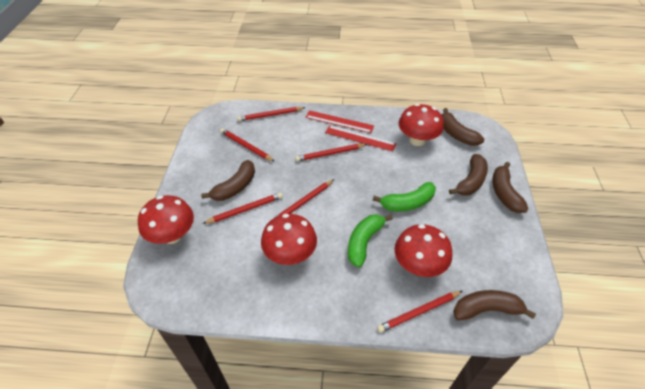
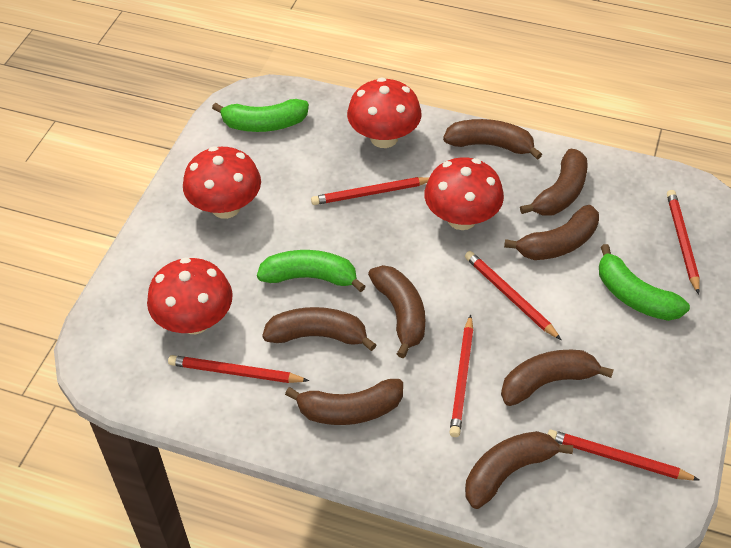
brown banana: 5 -> 8
green banana: 2 -> 3
red ruler: 2 -> 0

